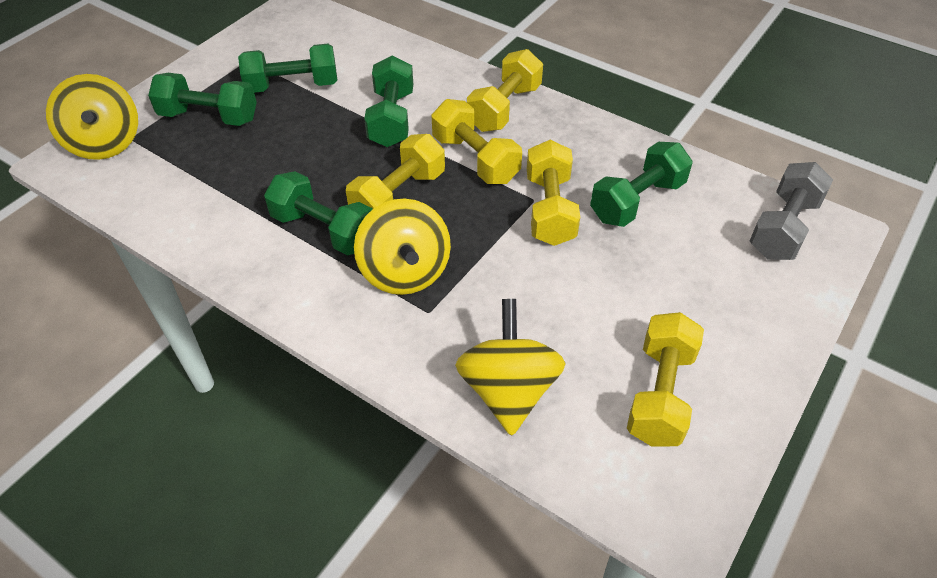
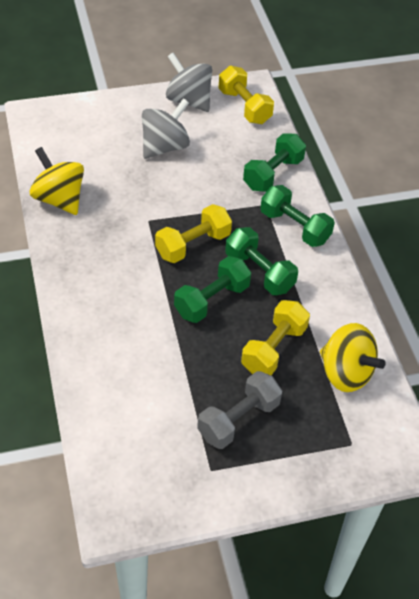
green dumbbell: 5 -> 4
grey spinning top: 0 -> 2
yellow dumbbell: 5 -> 3
yellow spinning top: 3 -> 2

